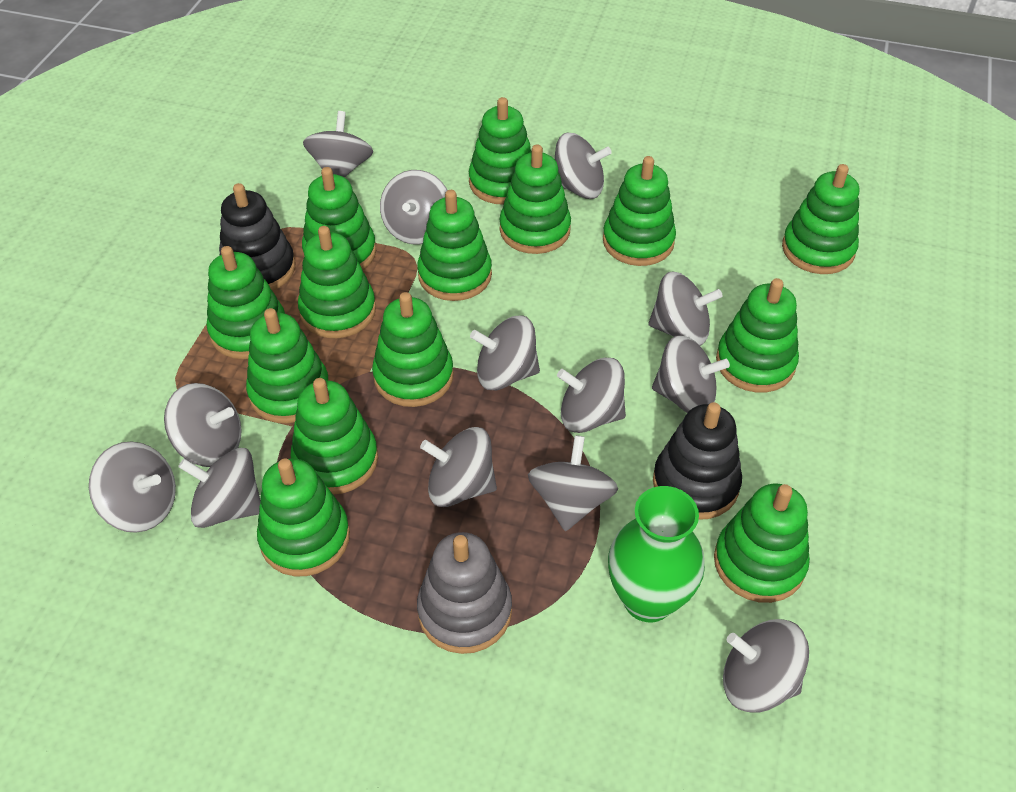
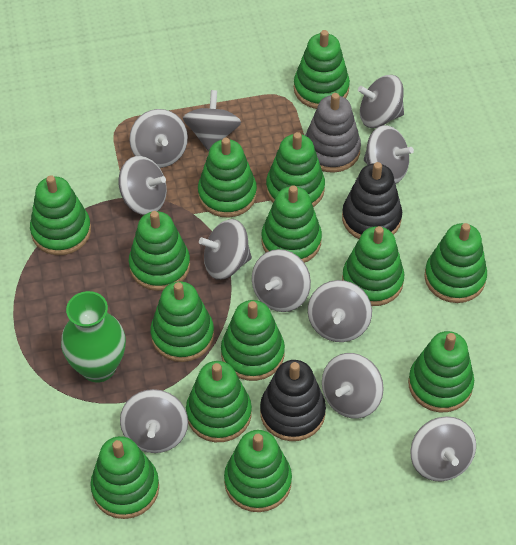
grey spinning top: 13 -> 11

